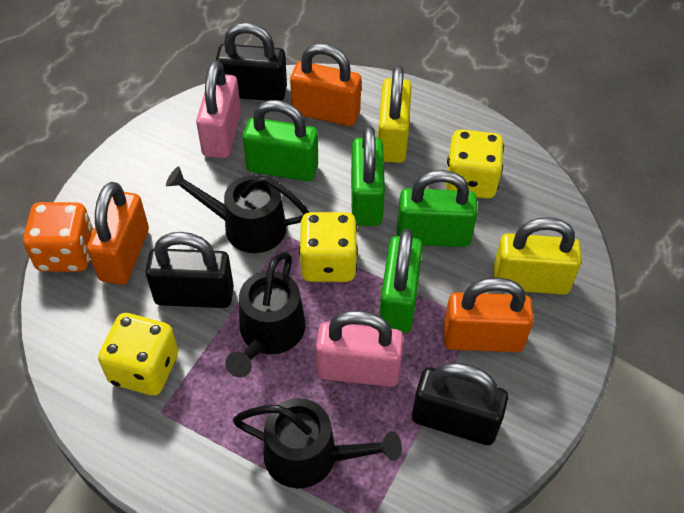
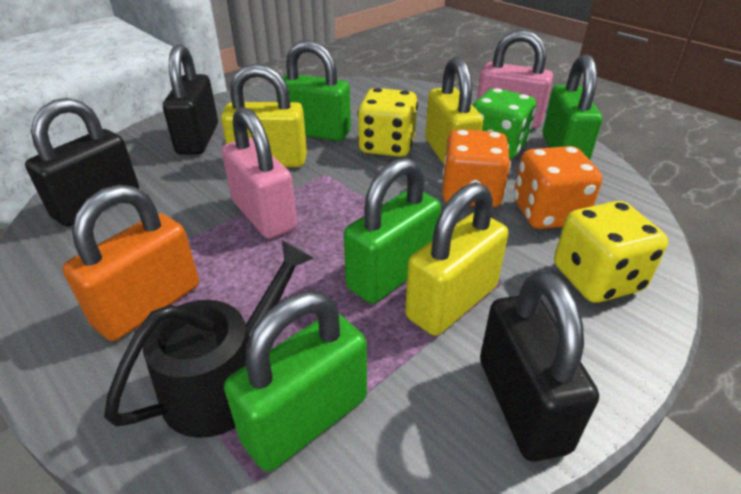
black watering can: 3 -> 1
green dice: 0 -> 1
orange dice: 1 -> 2
orange padlock: 3 -> 1
yellow dice: 3 -> 2
yellow padlock: 2 -> 3

